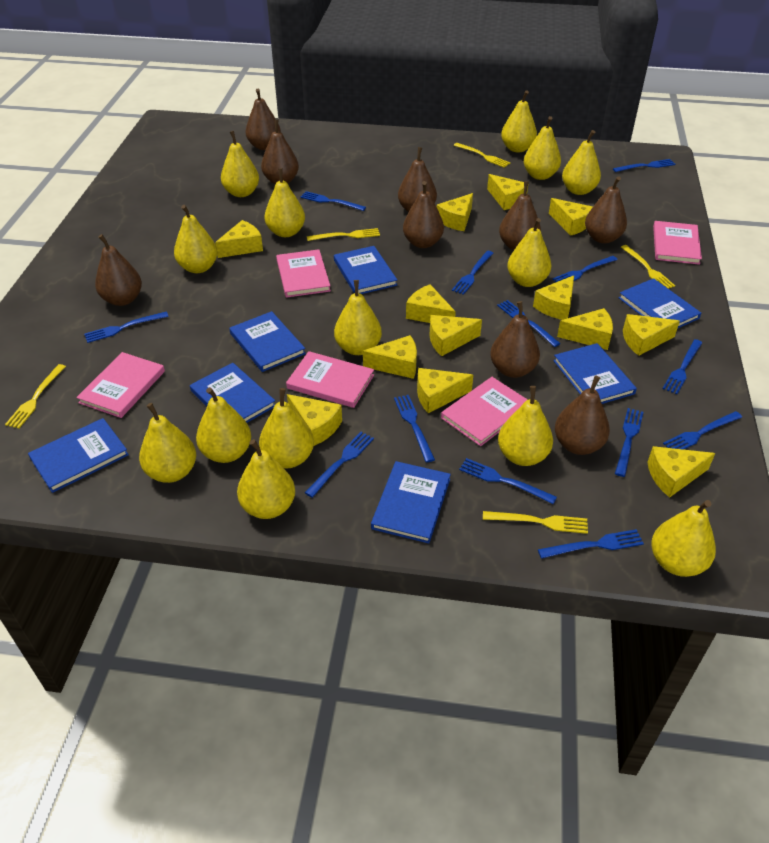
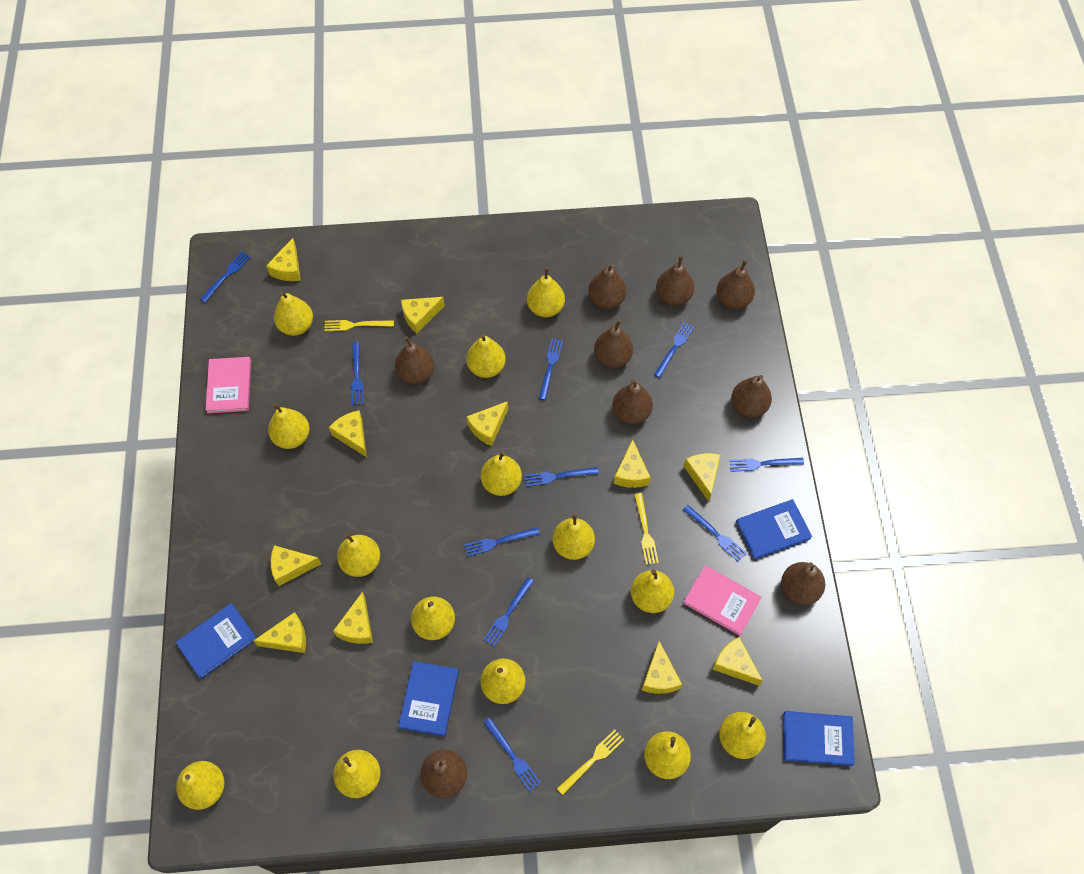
blue book: 7 -> 4
blue fork: 13 -> 10
pink book: 5 -> 2
yellow cheese: 13 -> 11
yellow fork: 5 -> 3

